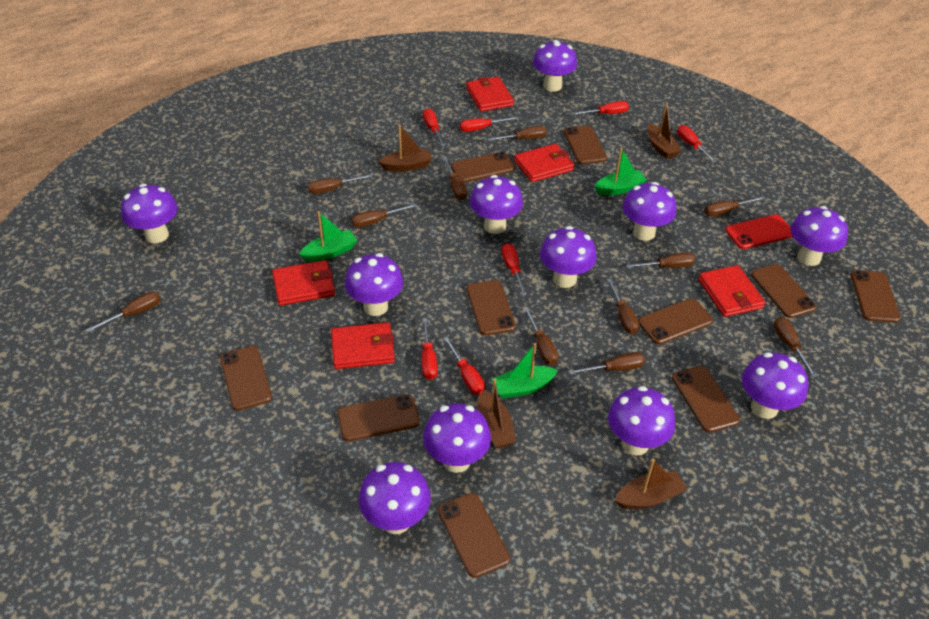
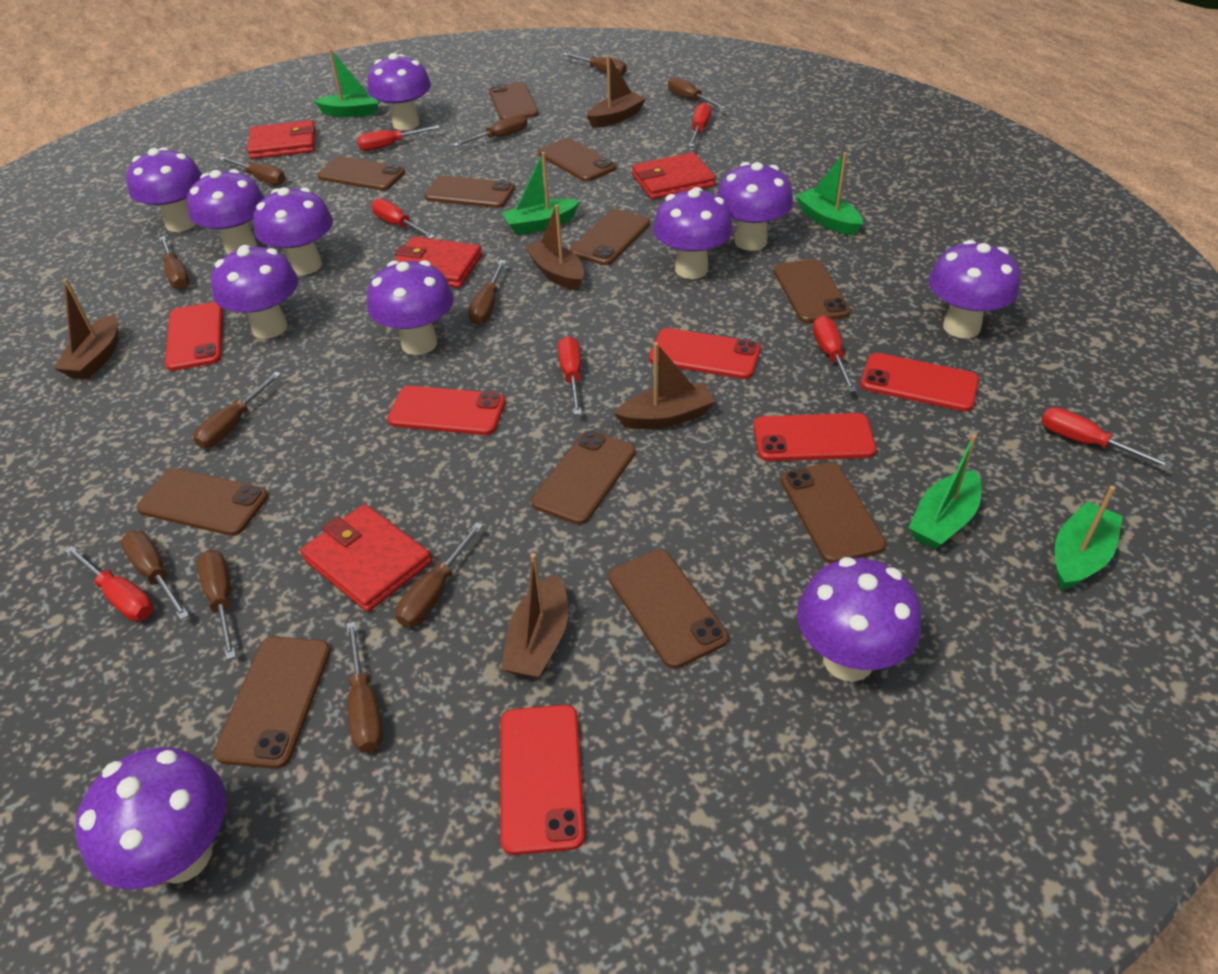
brown boat: 4 -> 5
brown phone: 10 -> 11
green boat: 3 -> 5
red phone: 1 -> 6
red wallet: 5 -> 4

